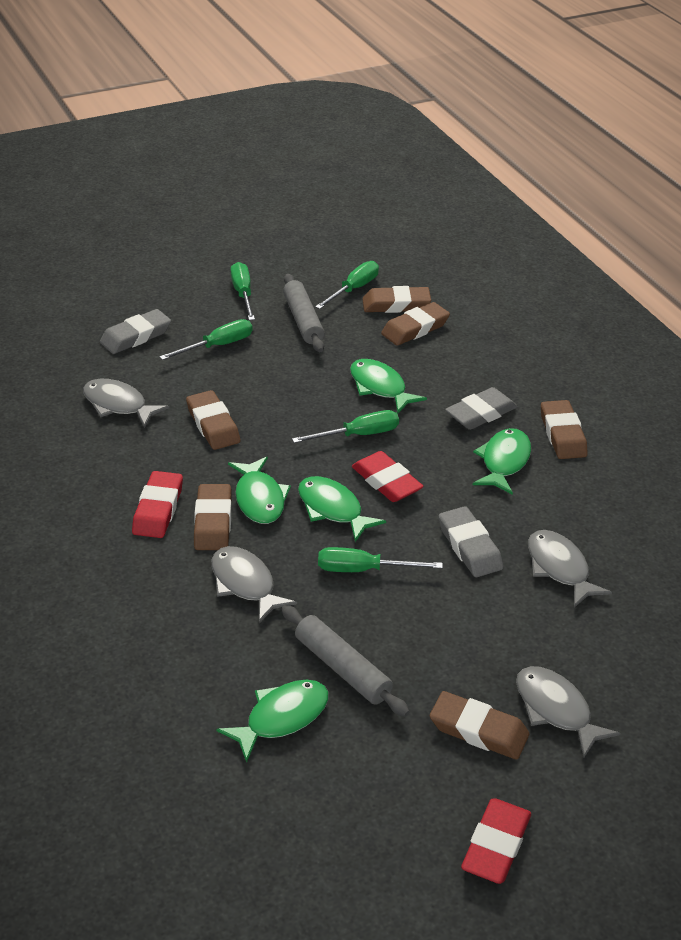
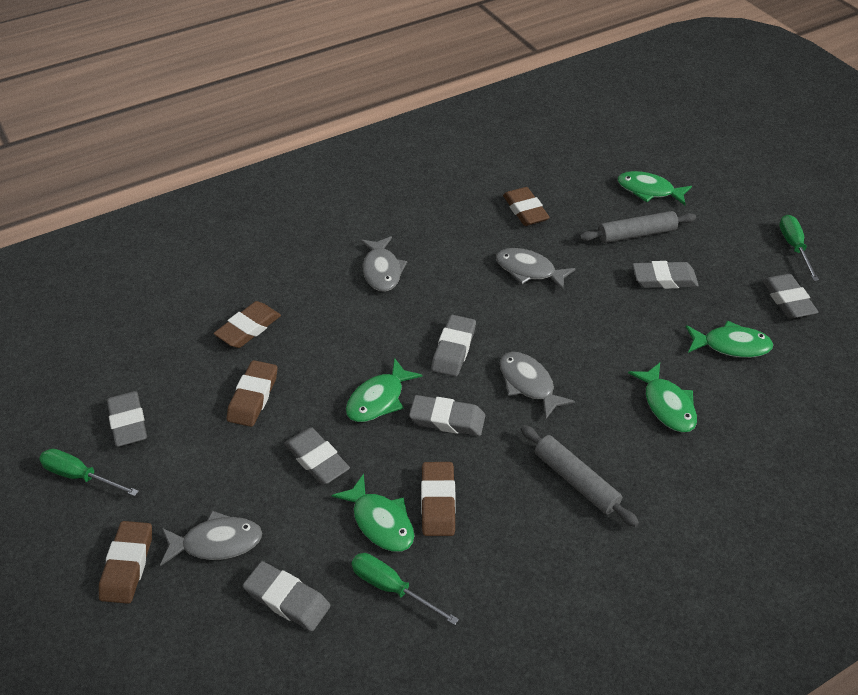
brown eraser: 6 -> 5
green screwdriver: 5 -> 3
grey eraser: 3 -> 7
red eraser: 3 -> 0

